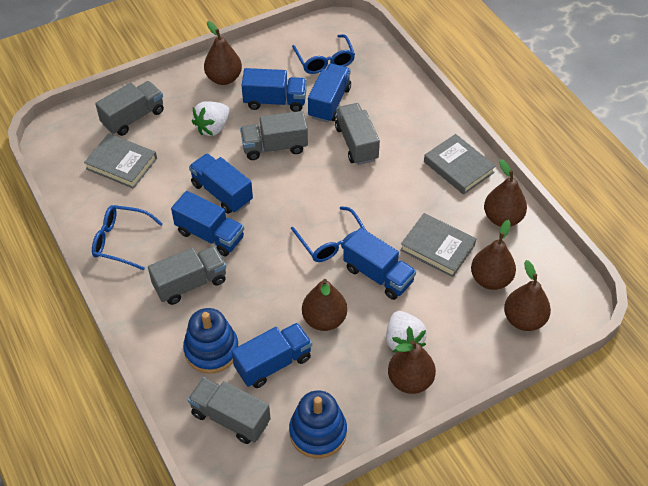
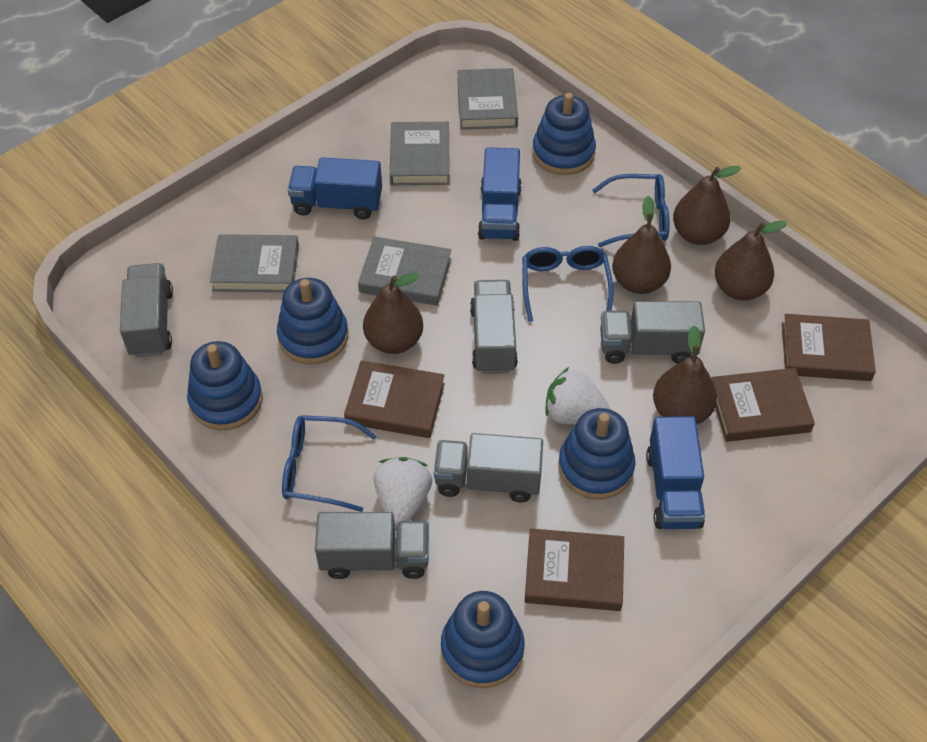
blue stacking toy: 2 -> 5
blue truck: 6 -> 3
brown book: 0 -> 4
brown pear: 6 -> 5
grey book: 3 -> 4

